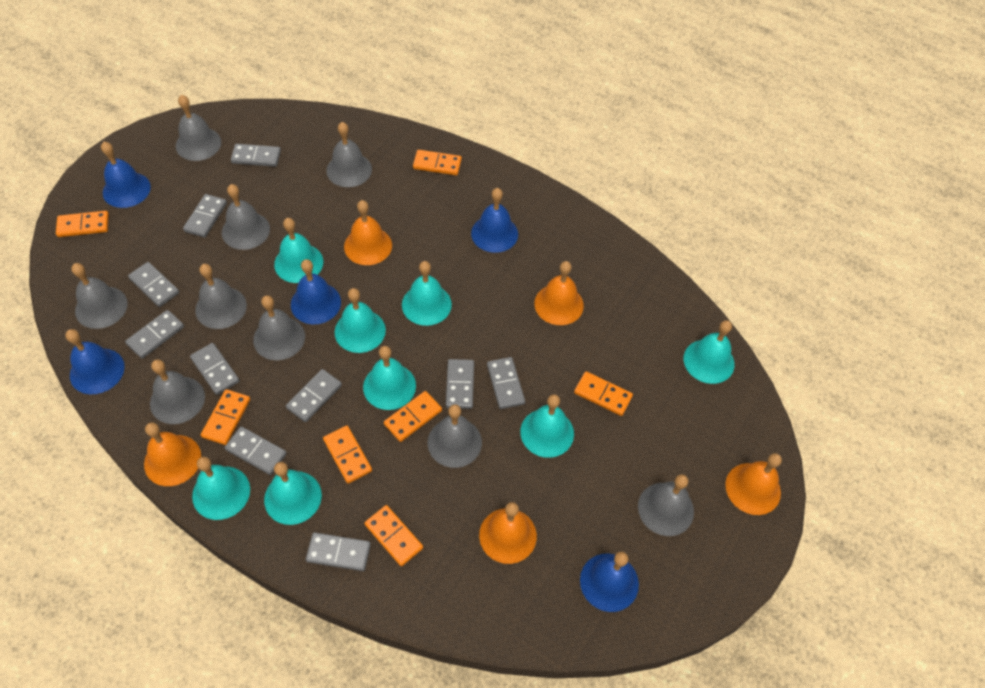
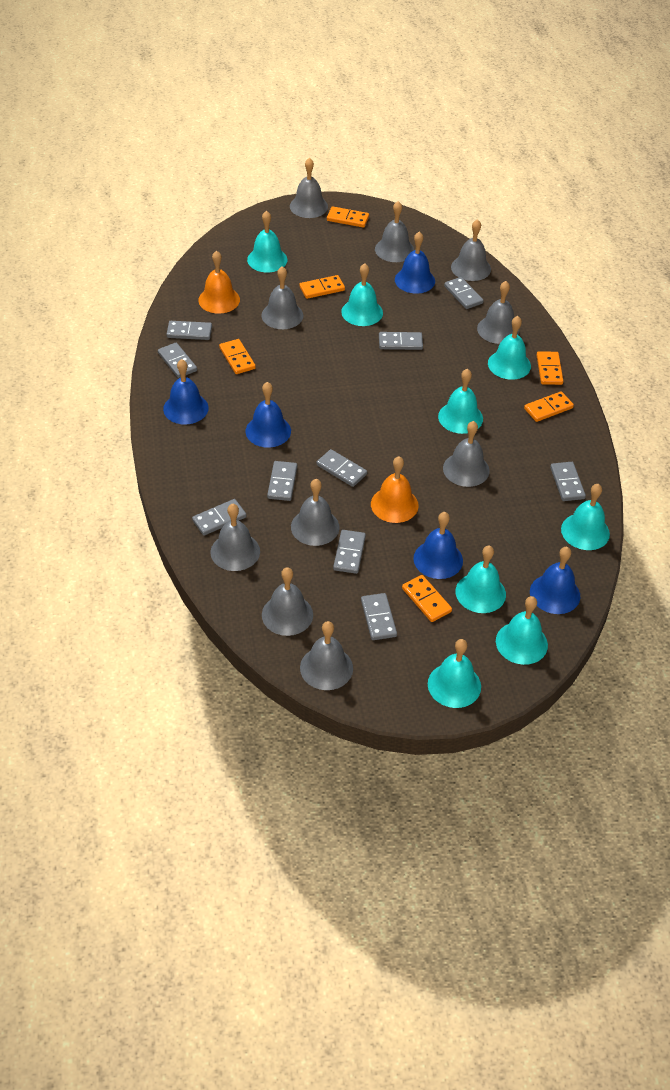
grey bell: 9 -> 10
orange bell: 5 -> 2
orange domino: 7 -> 6

